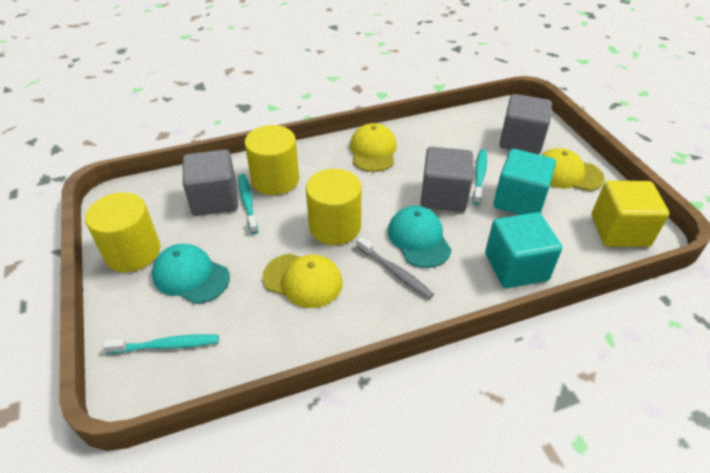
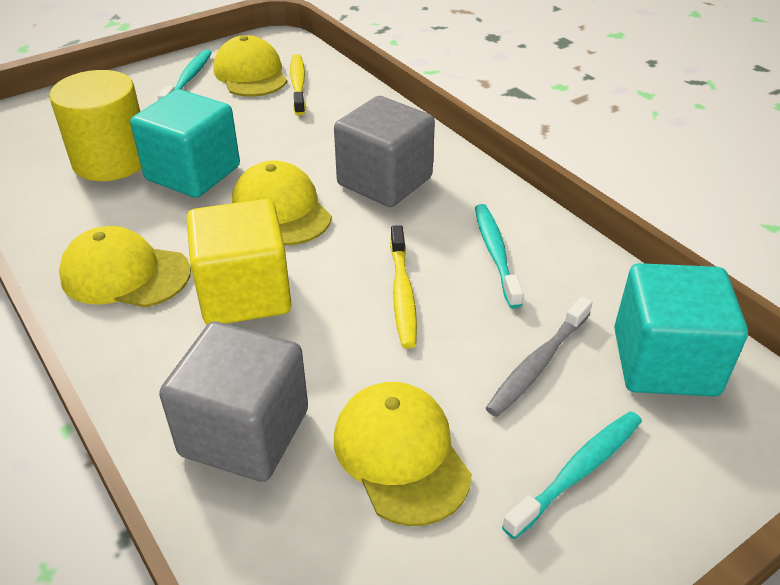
grey cube: 3 -> 2
turquoise cap: 2 -> 0
yellow cap: 3 -> 4
yellow cylinder: 3 -> 1
yellow toothbrush: 0 -> 2

